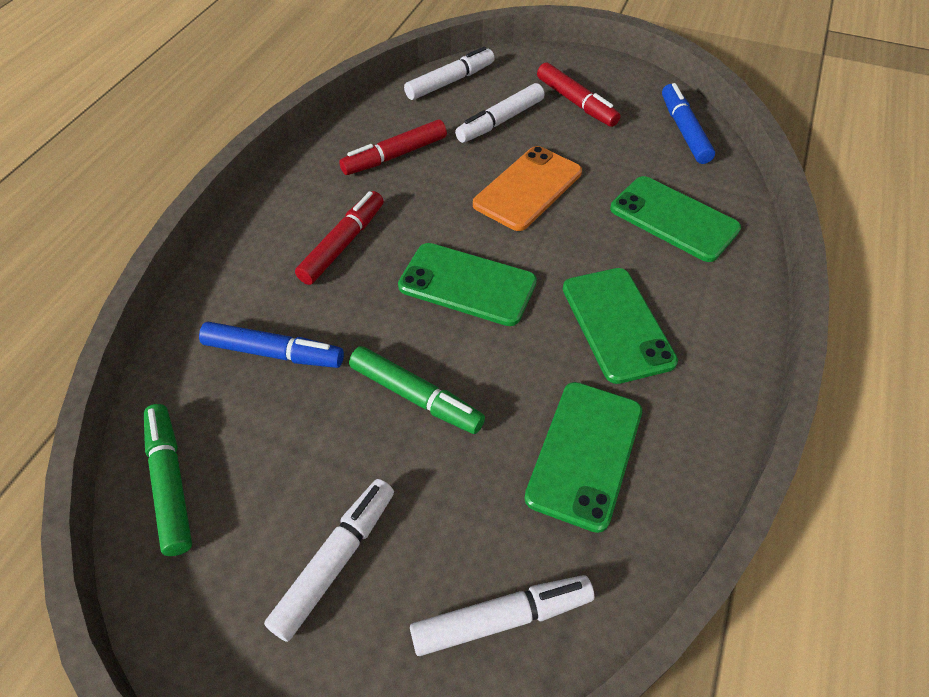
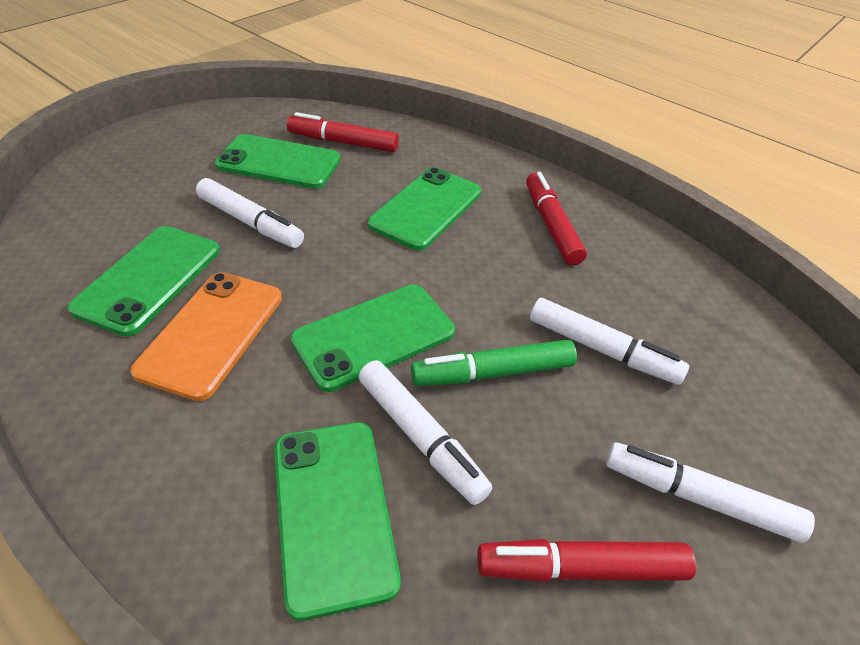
blue marker: 2 -> 0
green marker: 2 -> 1
green phone: 4 -> 5

